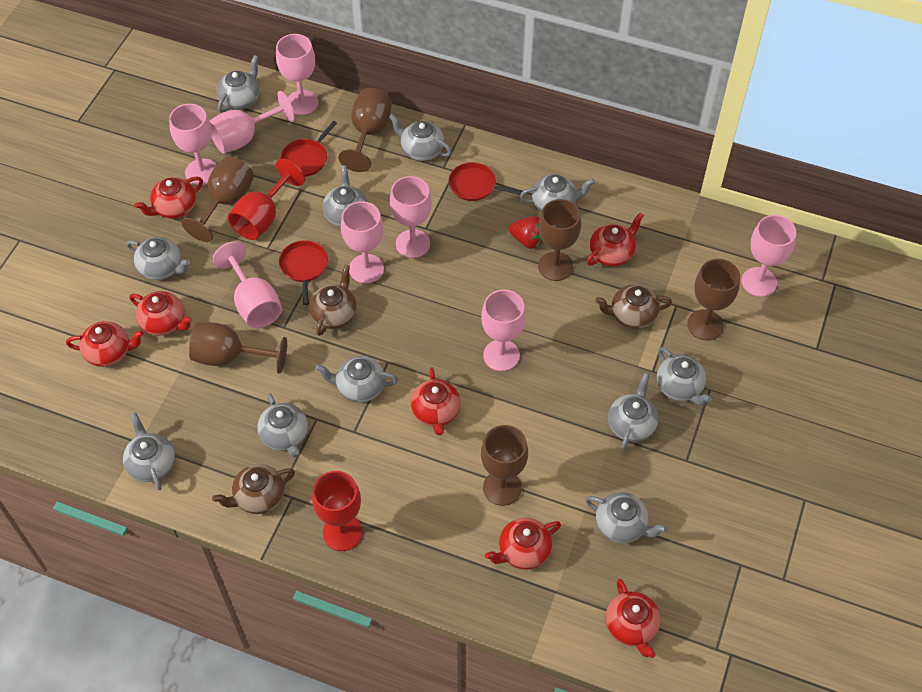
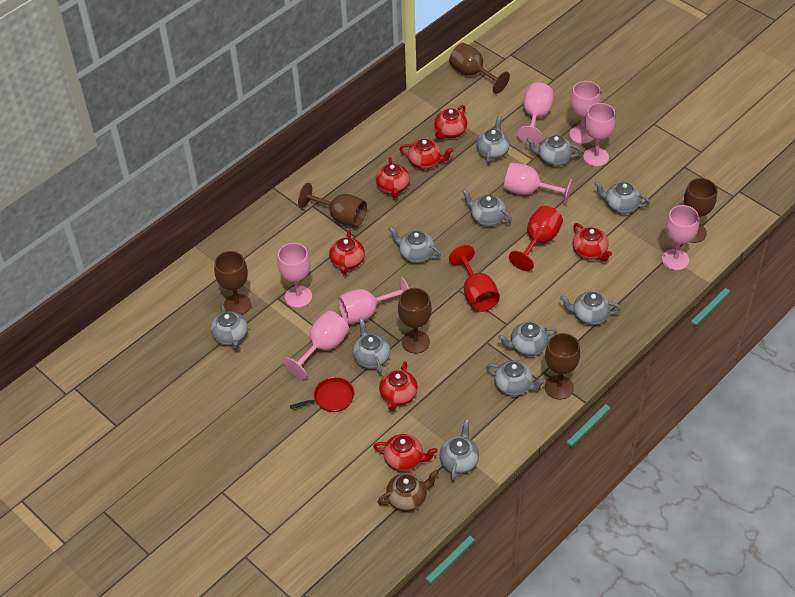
brown teapot: 3 -> 1
red pan: 3 -> 1
red strawberry: 1 -> 0

